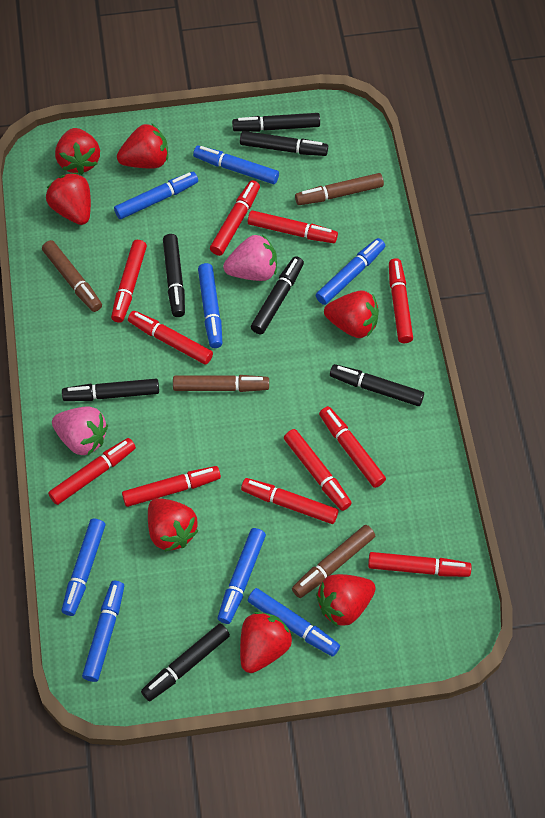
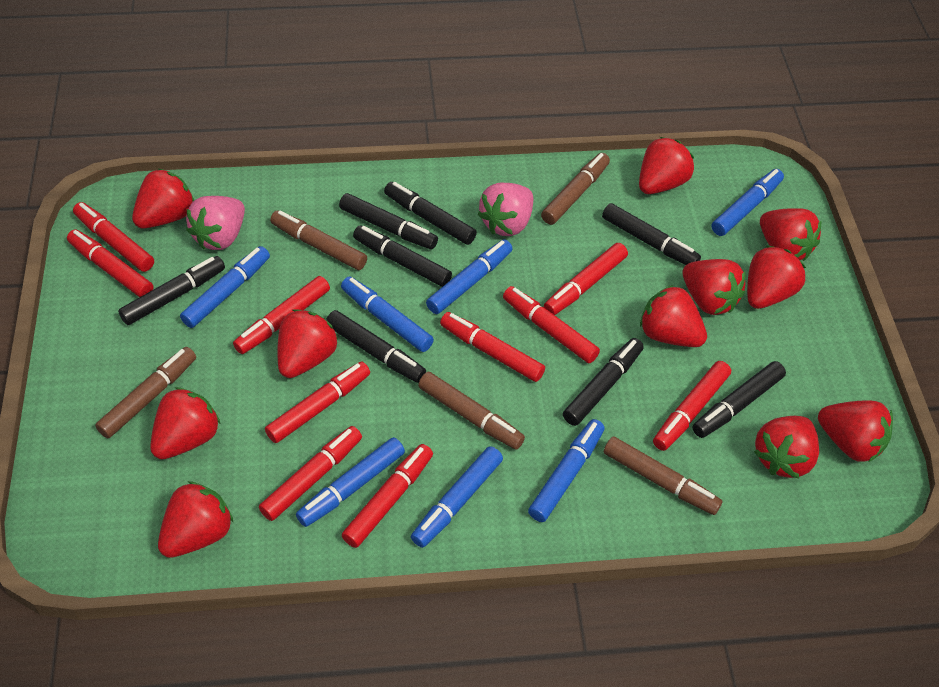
black marker: 7 -> 8
blue marker: 8 -> 7
brown marker: 4 -> 5
red marker: 11 -> 10
red strawberry: 7 -> 11

